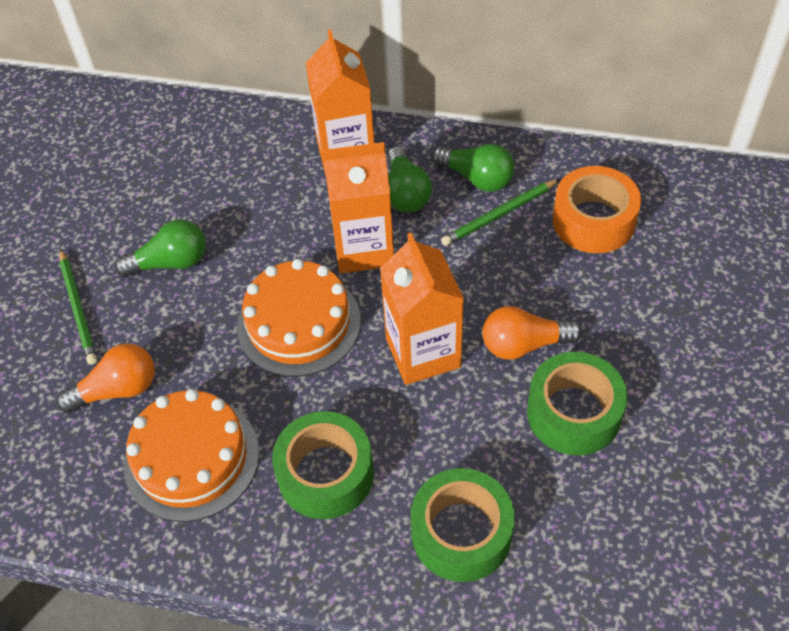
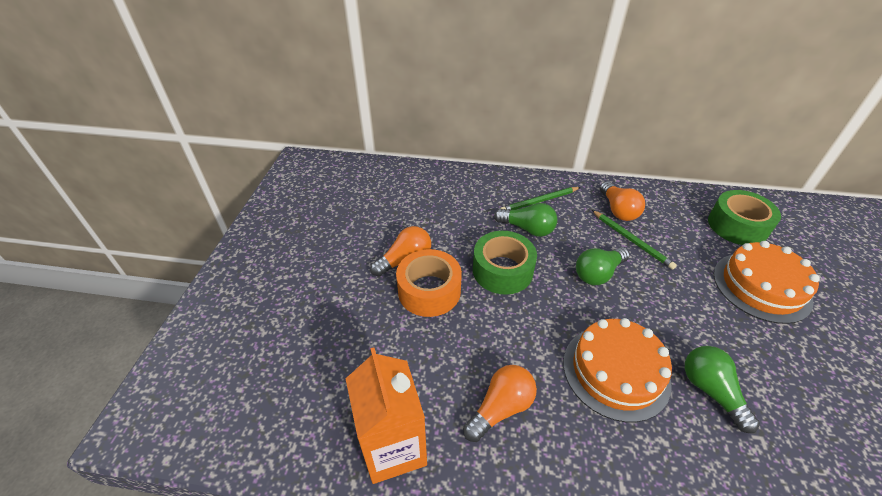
green tape: 3 -> 2
orange carton: 3 -> 1
orange light bulb: 2 -> 3

